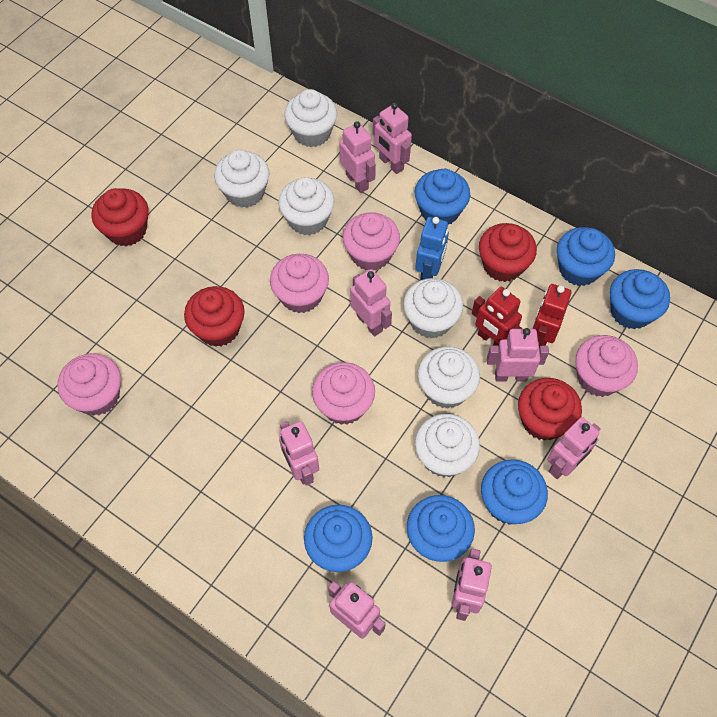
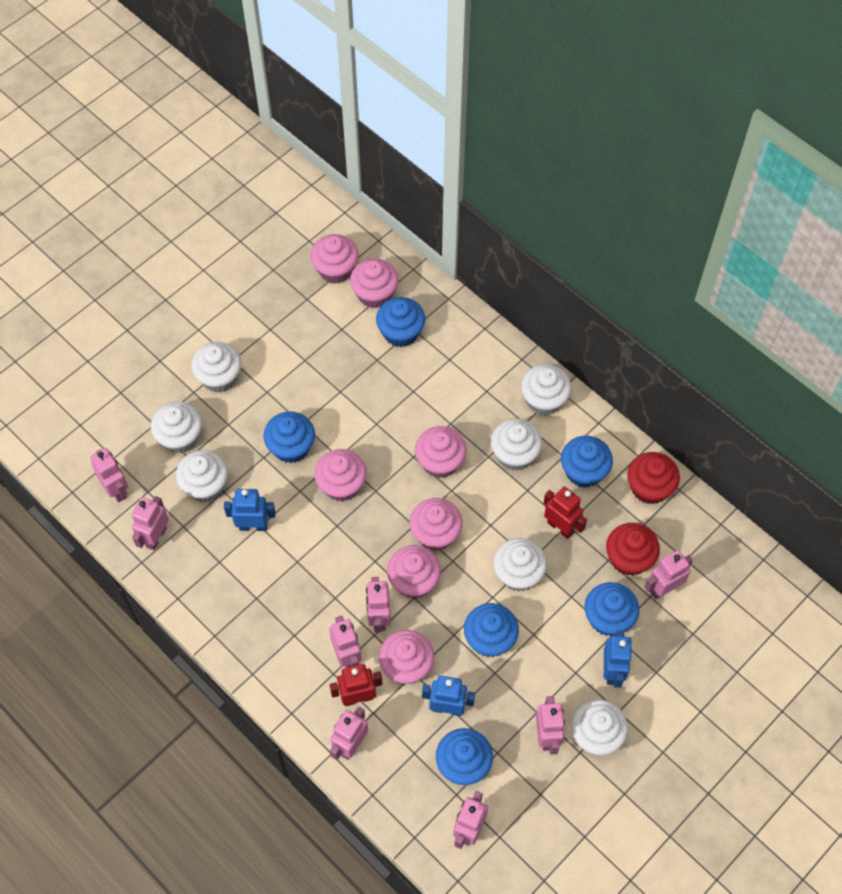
blue robot: 1 -> 3
pink cupcake: 5 -> 7
red cupcake: 4 -> 2
white cupcake: 6 -> 7

